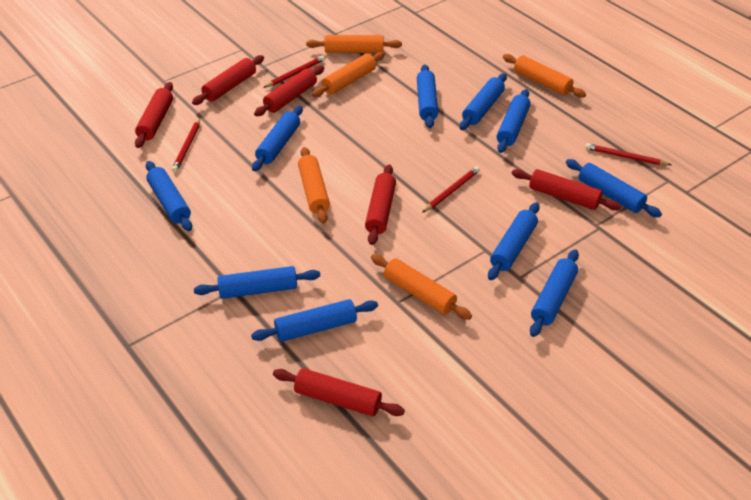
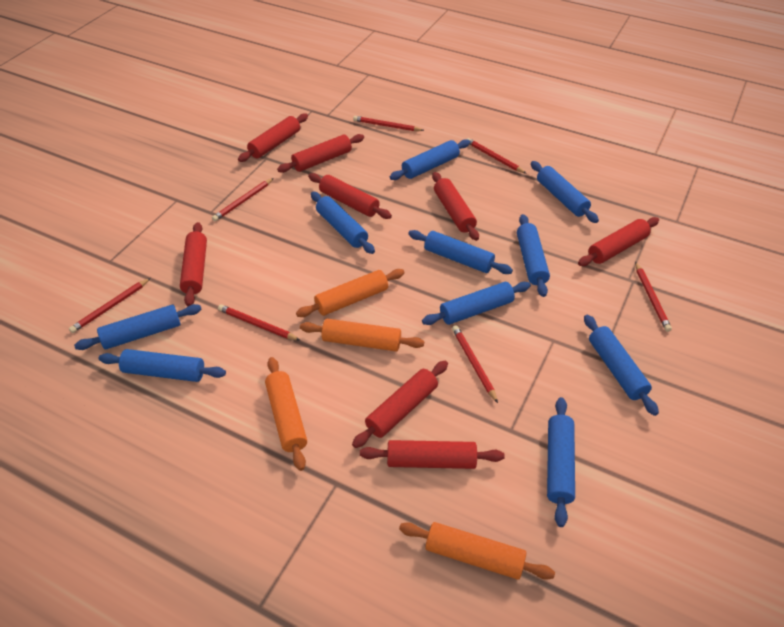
orange rolling pin: 5 -> 4
red pencil: 4 -> 7
red rolling pin: 6 -> 8

